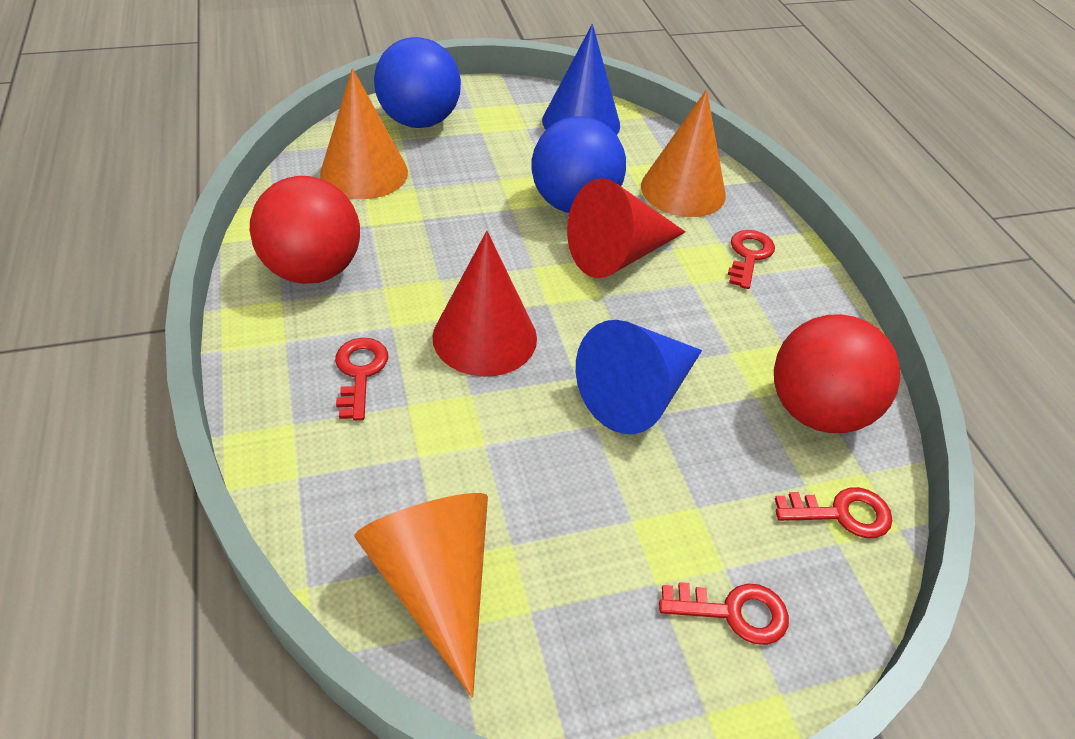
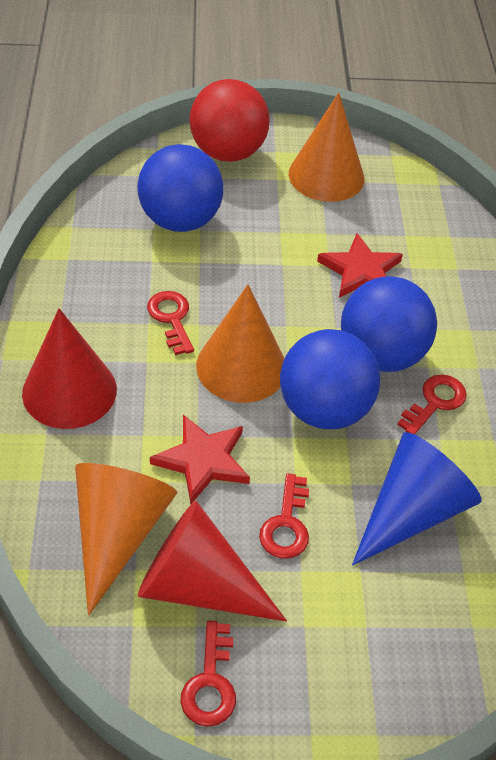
blue ball: 2 -> 3
blue cone: 2 -> 1
red ball: 2 -> 1
red star: 0 -> 2

